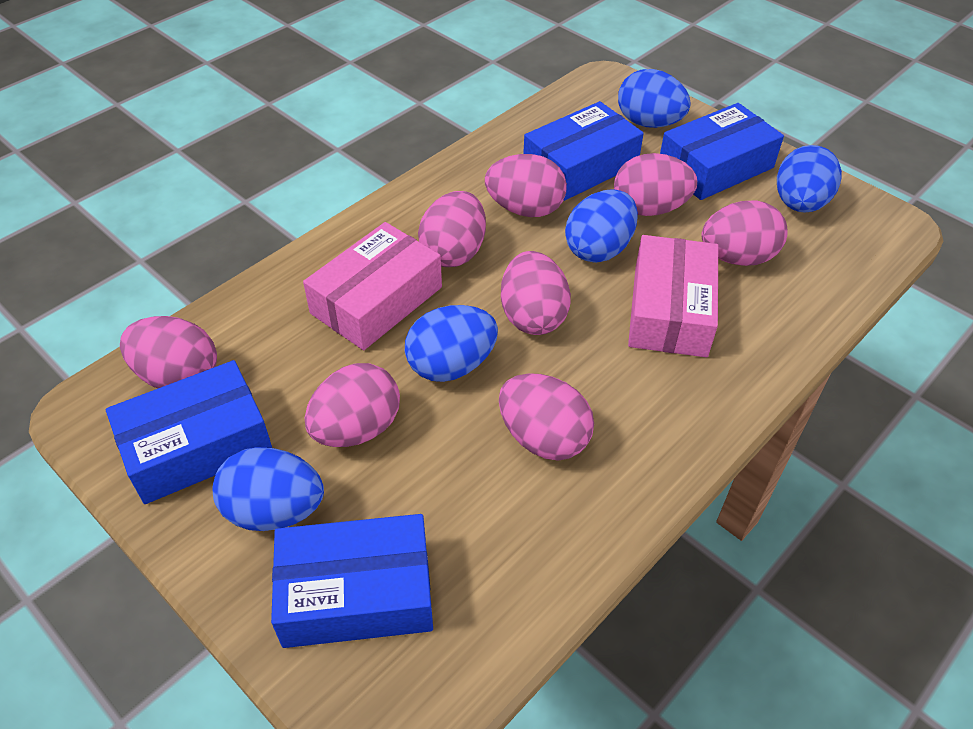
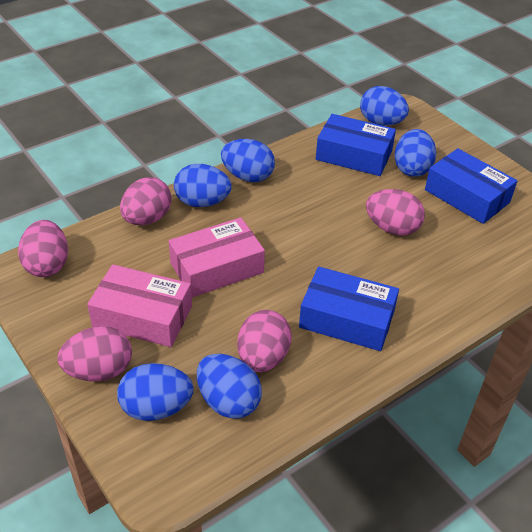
blue box: 4 -> 3
blue egg: 5 -> 6
pink egg: 8 -> 5

